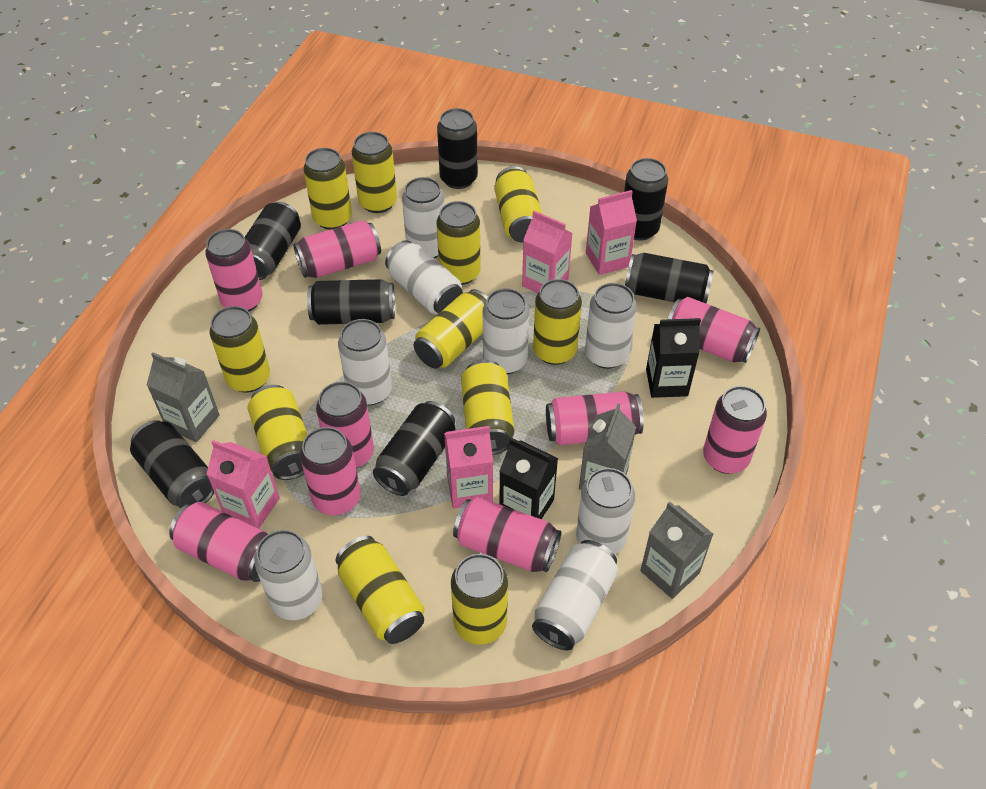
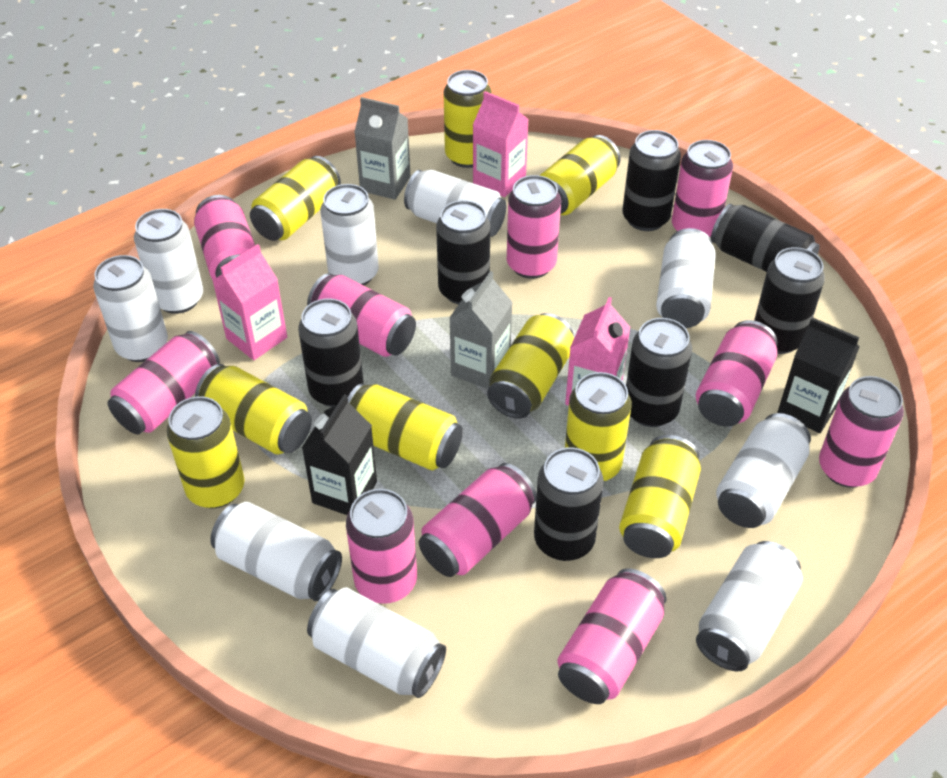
grey carton: 3 -> 2
pink can: 9 -> 10
pink carton: 4 -> 3
white can: 8 -> 9
yellow can: 11 -> 9

